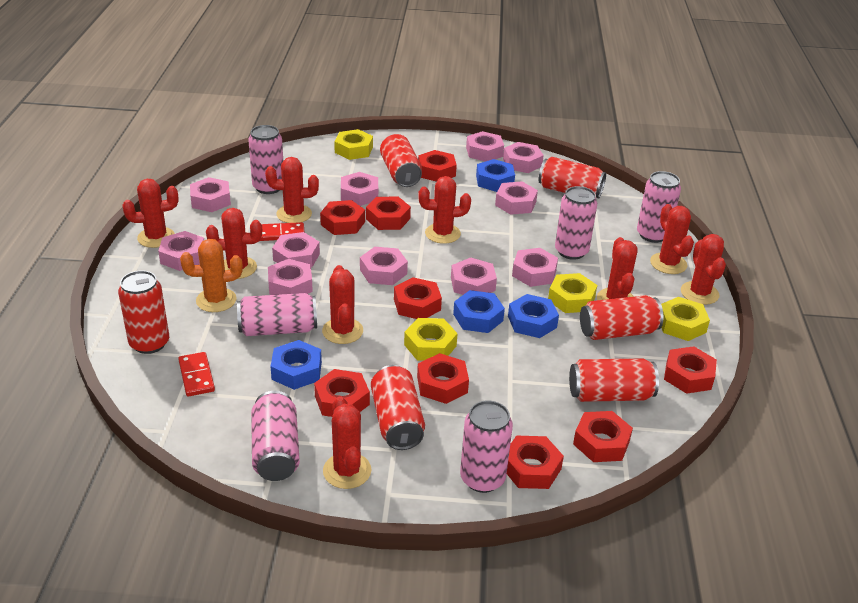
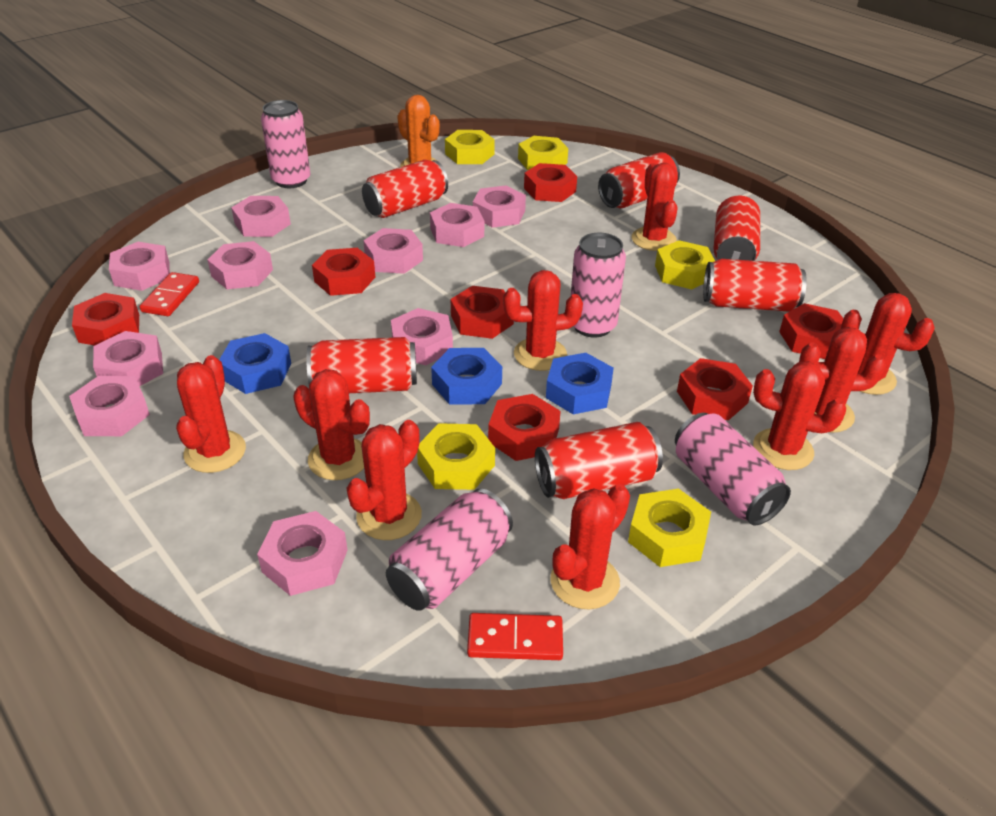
blue nut: 4 -> 3
pink can: 6 -> 4
pink nut: 11 -> 10
red nut: 9 -> 7
yellow nut: 4 -> 5

